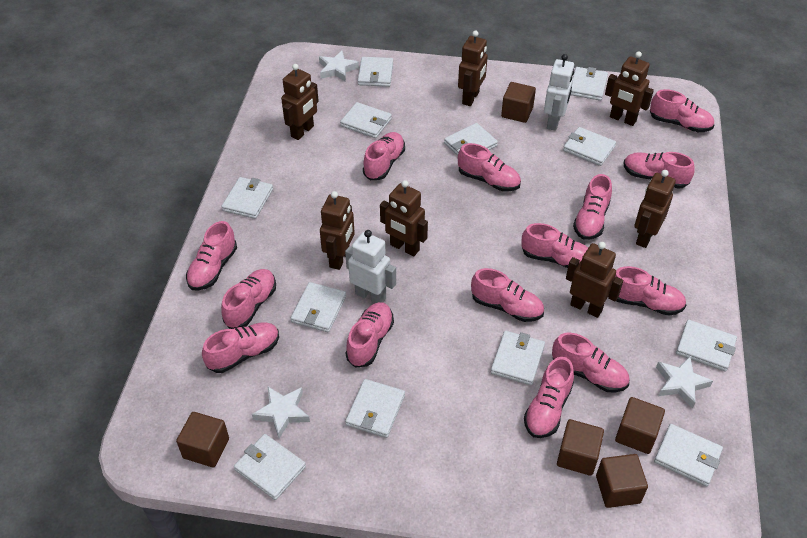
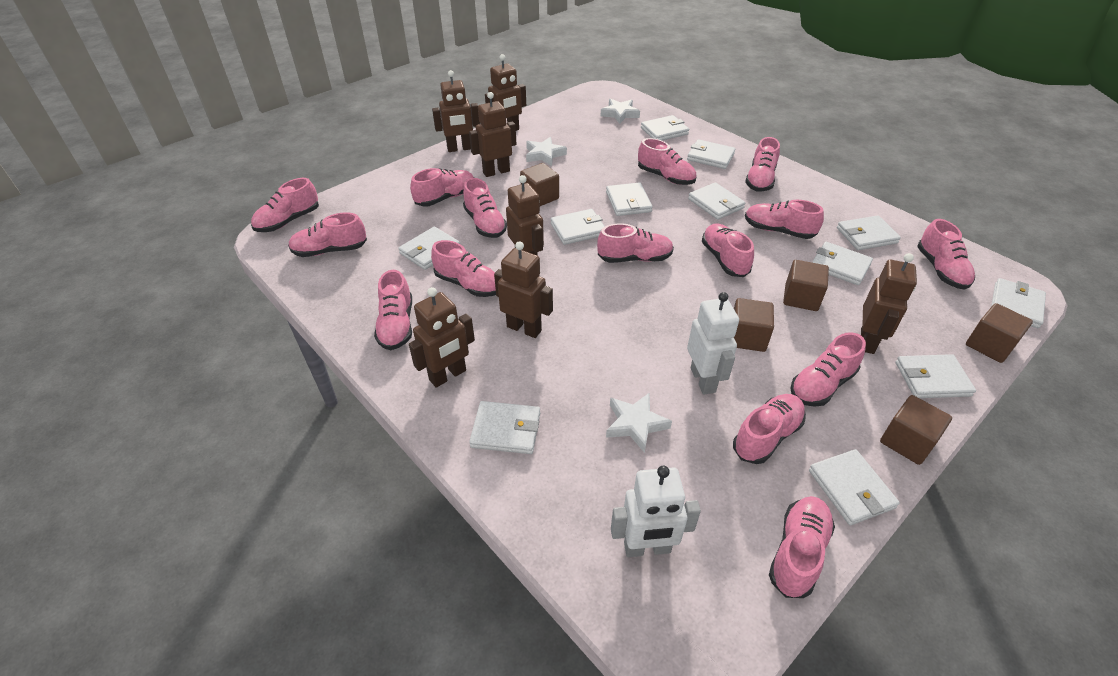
pink shoe: 14 -> 15

